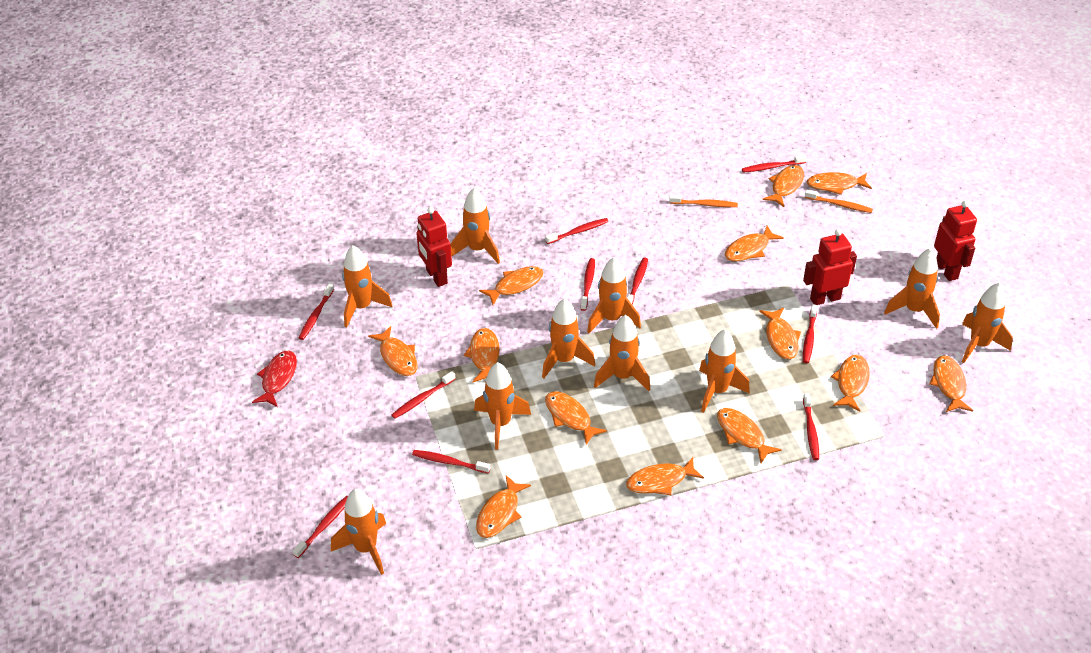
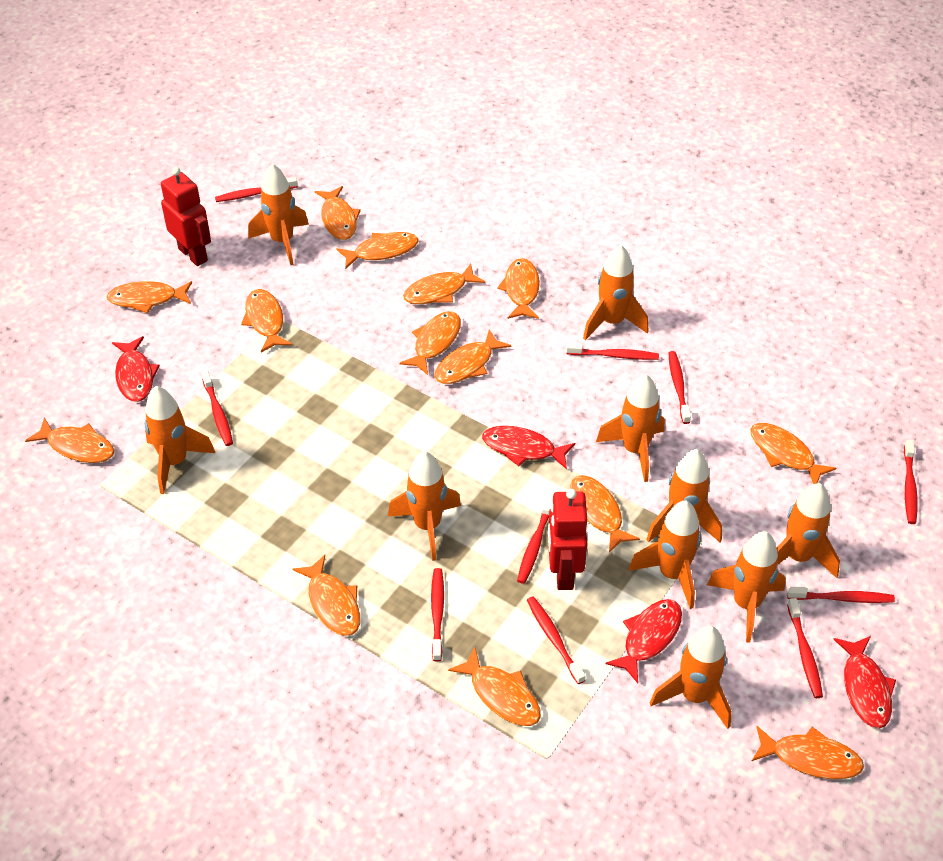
orange fish: 13 -> 14
orange toothbrush: 2 -> 0
red fish: 1 -> 4
red robot: 3 -> 2

